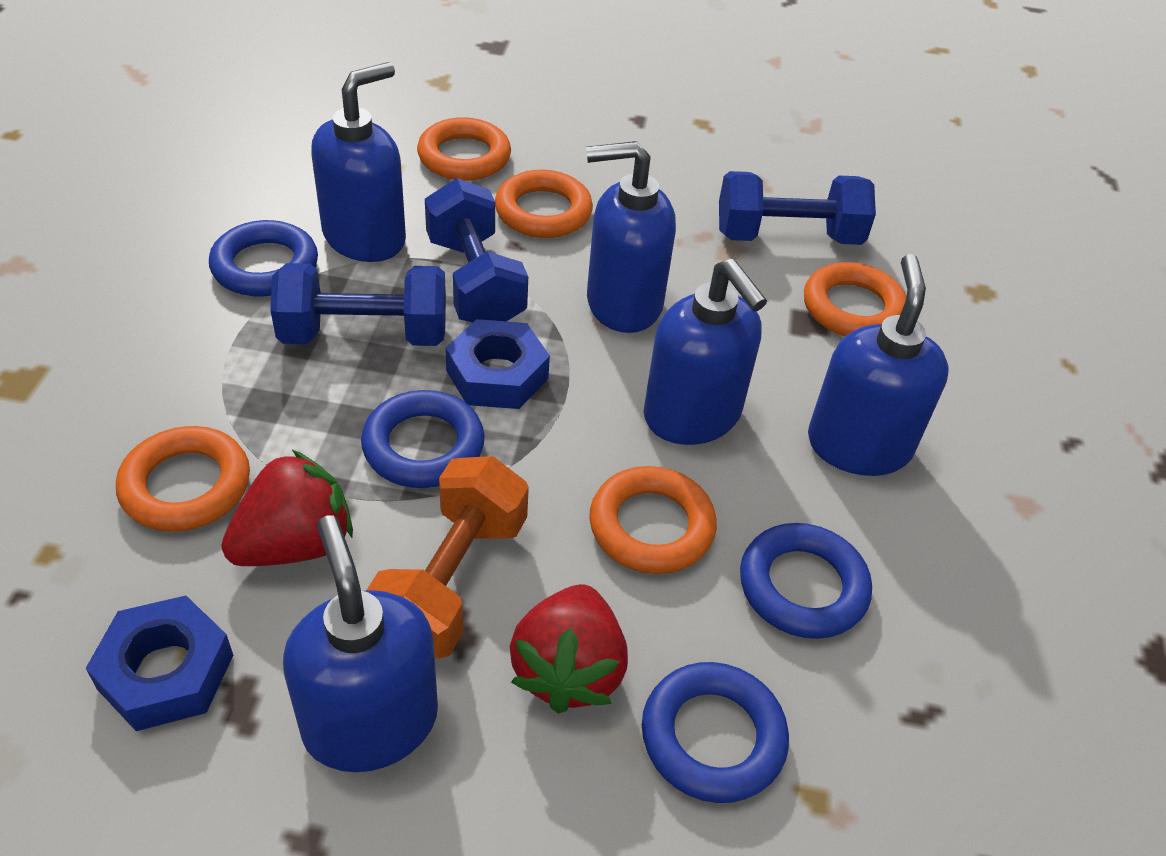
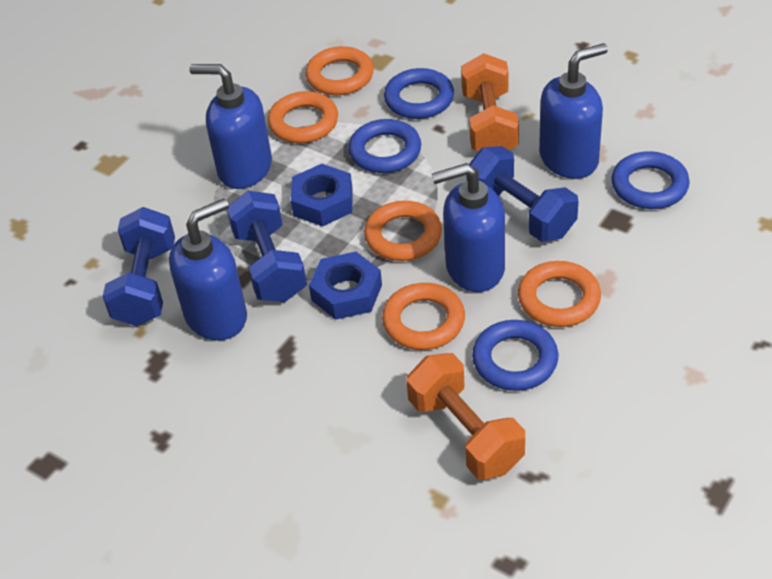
blue soap dispenser: 5 -> 4
orange dumbbell: 1 -> 2
red strawberry: 2 -> 0

